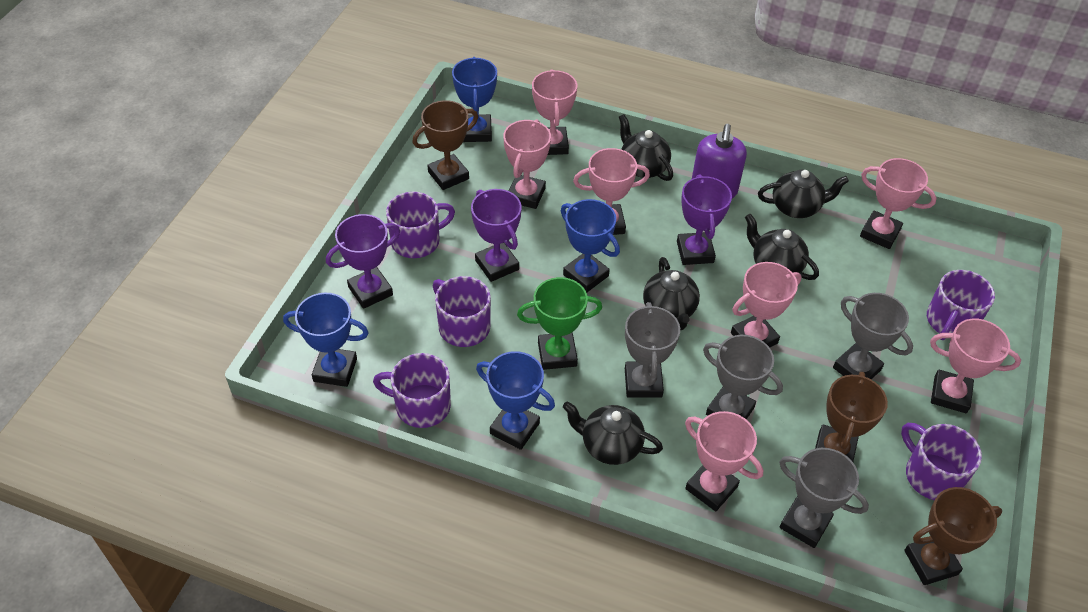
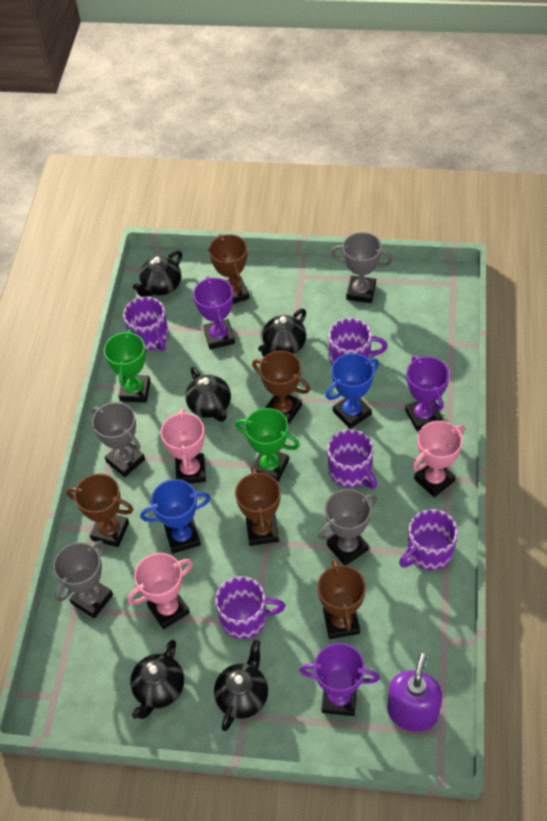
blue trophy: 4 -> 2
brown trophy: 3 -> 5
green trophy: 1 -> 2
pink trophy: 7 -> 3

